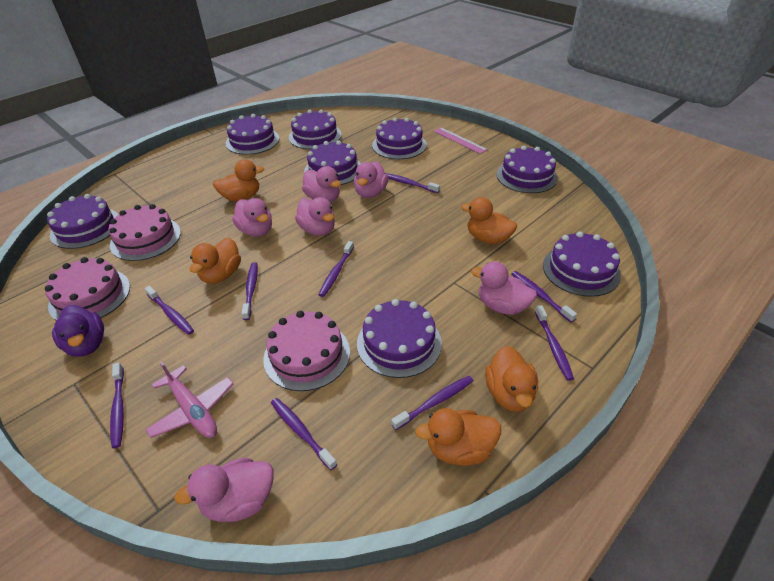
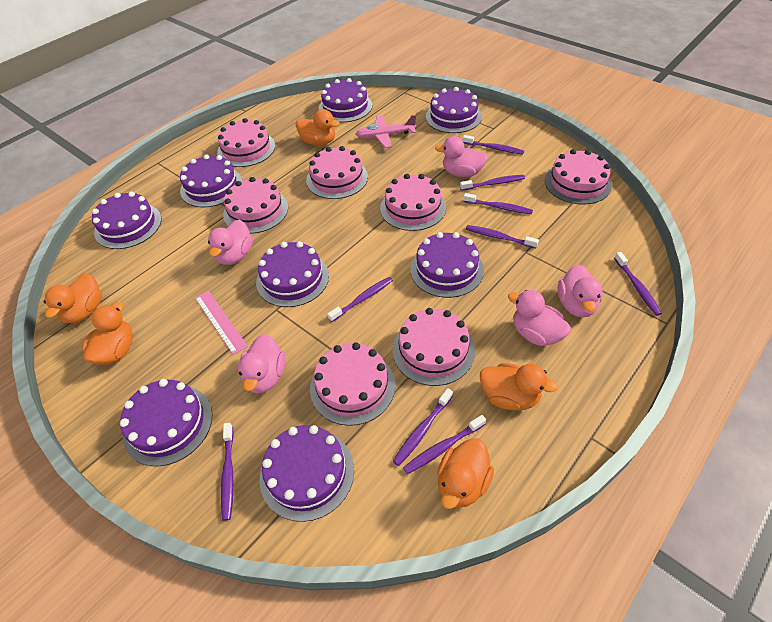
pink cake: 3 -> 7
pink duck: 6 -> 5
purple duck: 1 -> 0

